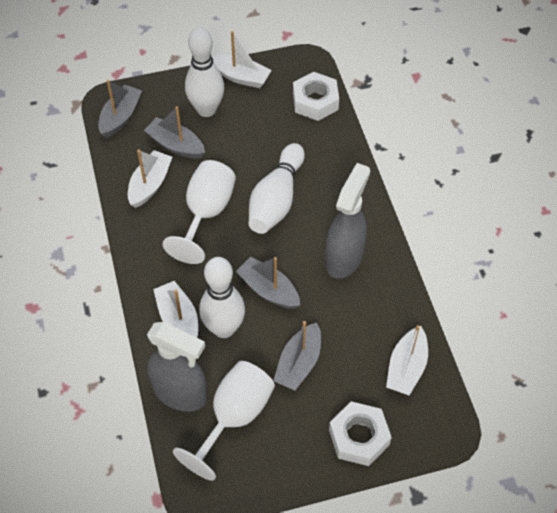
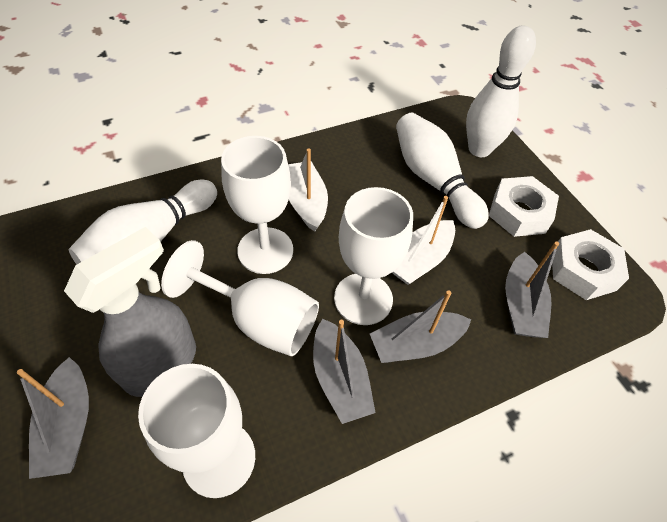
grey spray bottle: 2 -> 1
white boat: 4 -> 2
white goblet: 2 -> 4

